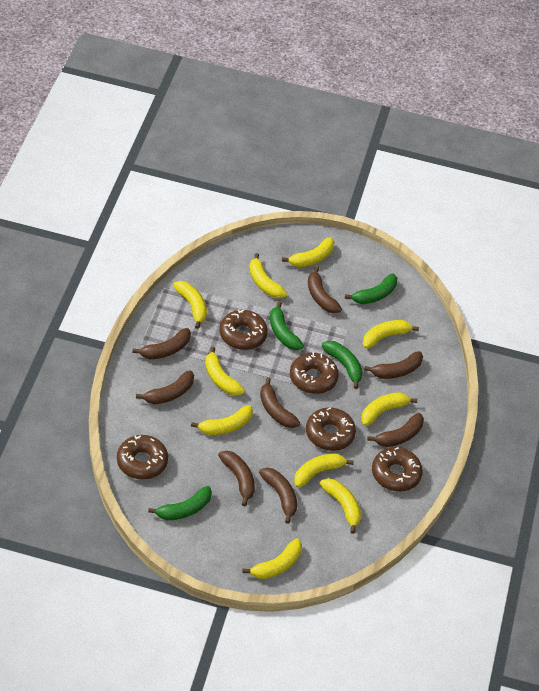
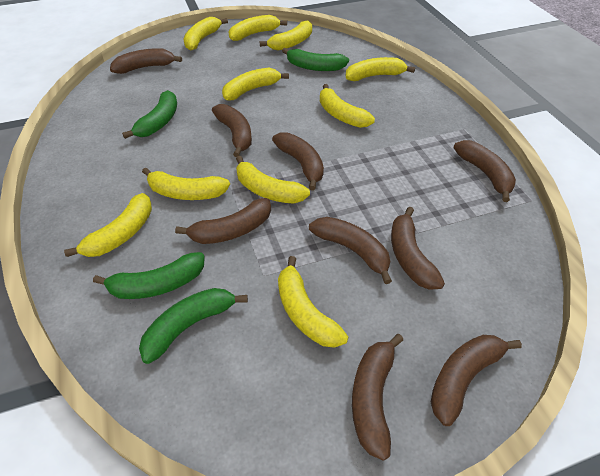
brown banana: 8 -> 9
brown donut: 5 -> 0

